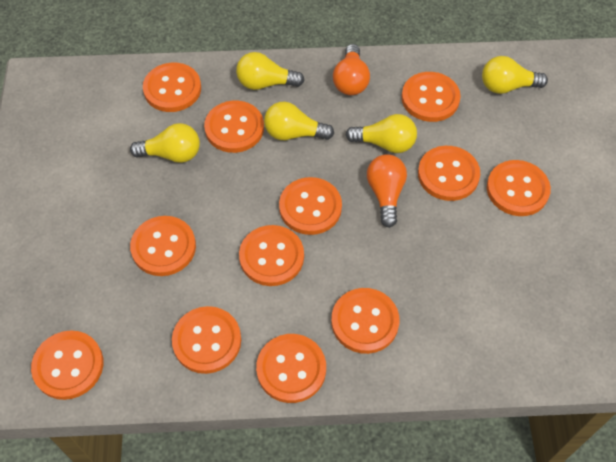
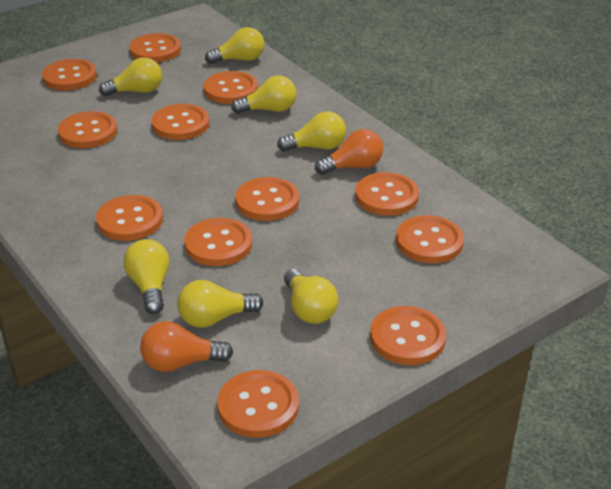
yellow light bulb: 5 -> 7

